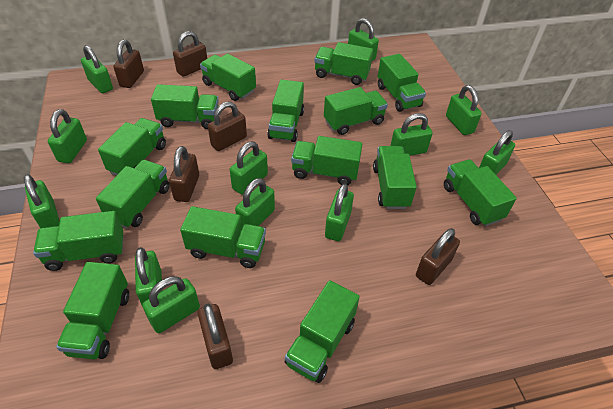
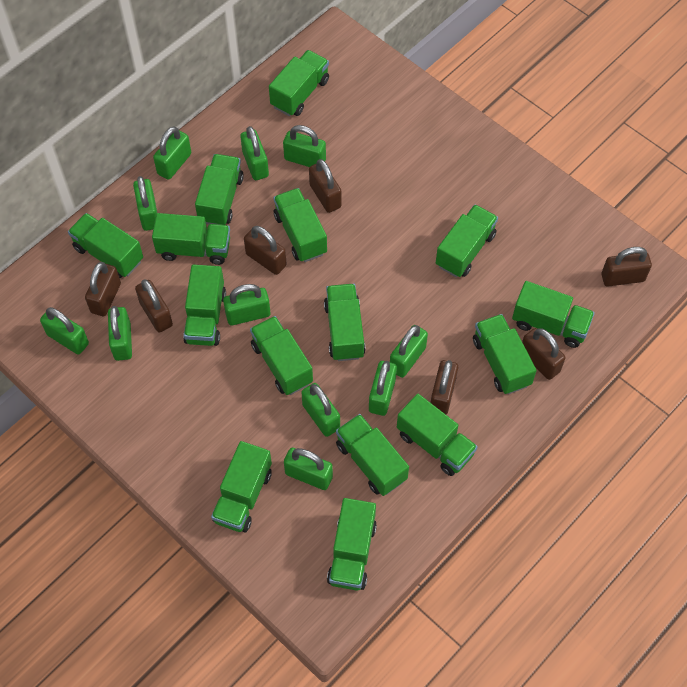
brown padlock: 6 -> 7
green padlock: 12 -> 11

